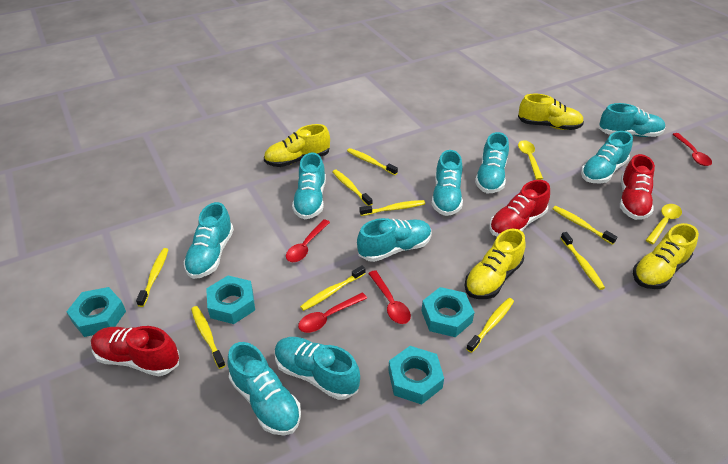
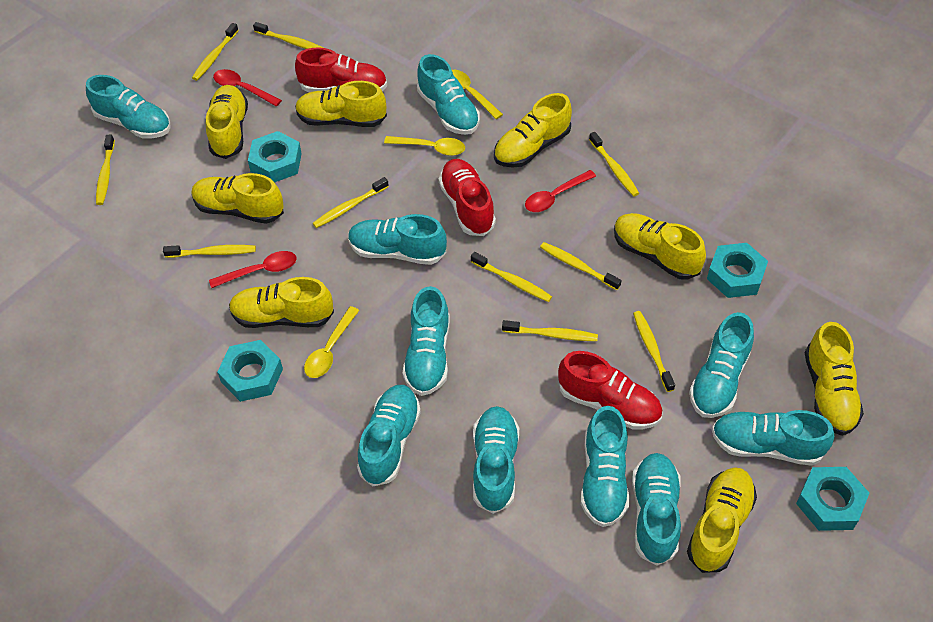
red spoon: 4 -> 3
turquoise shoe: 9 -> 10
yellow shoe: 4 -> 8
yellow spoon: 2 -> 3
yellow toothbrush: 9 -> 10

